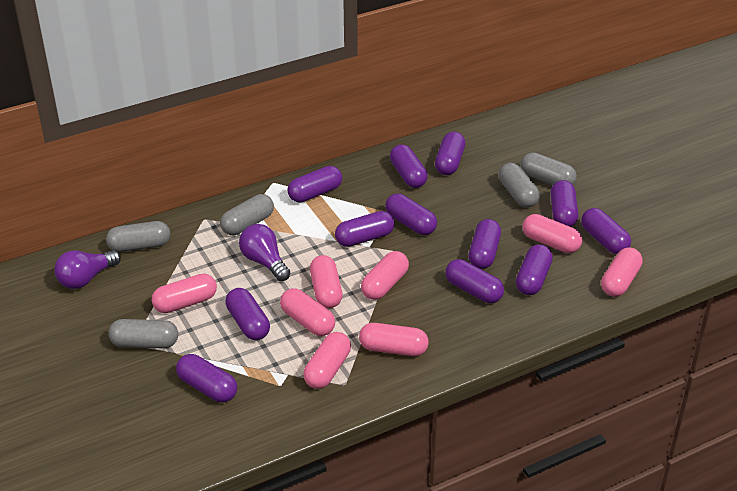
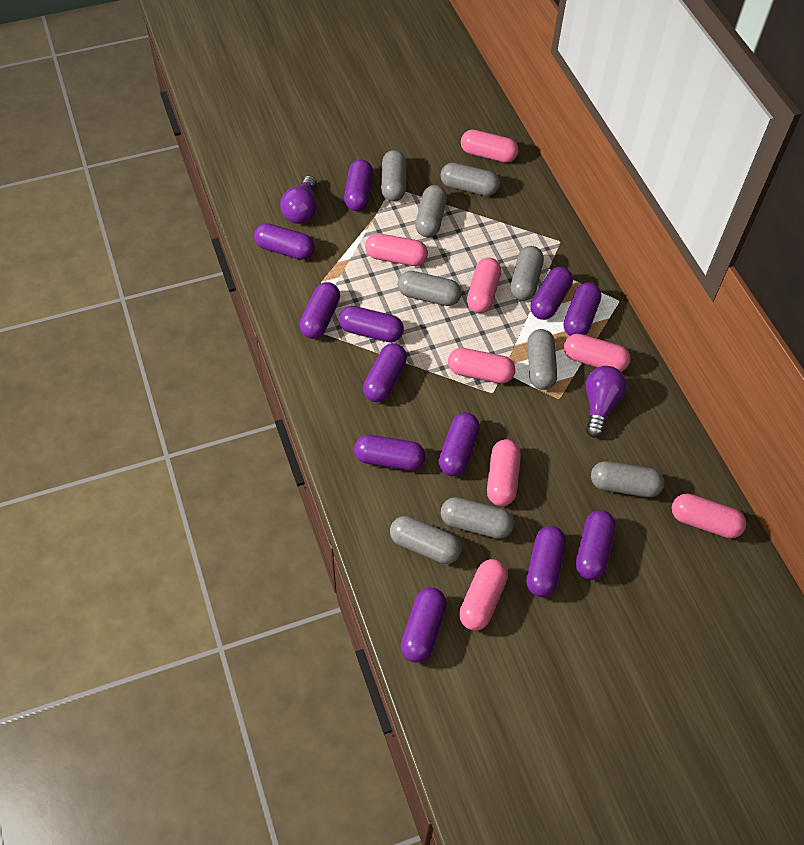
grey capsule: 5 -> 9

